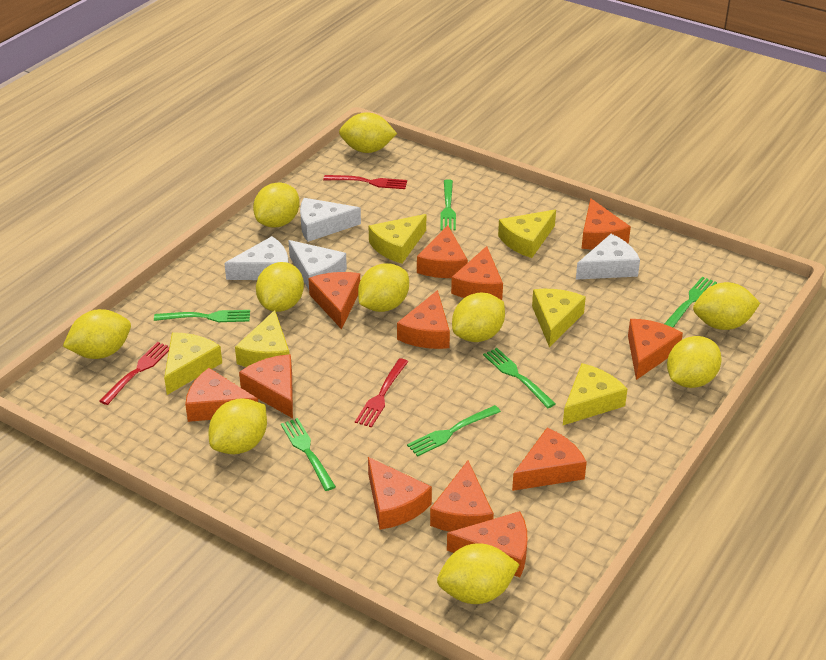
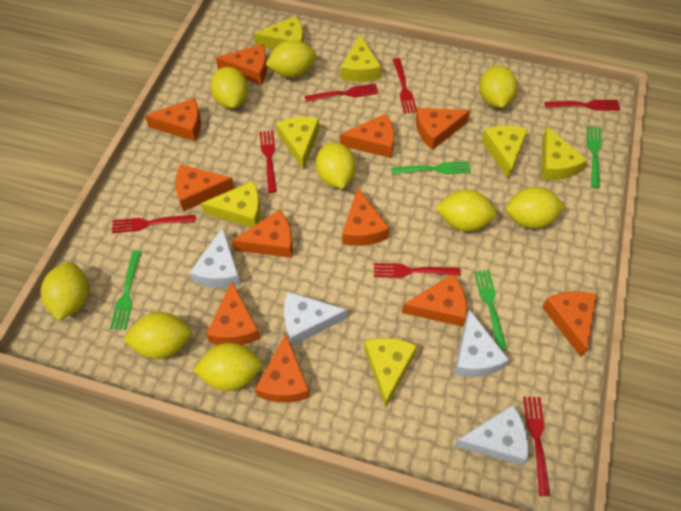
green fork: 6 -> 4
orange cheese: 12 -> 11
red fork: 3 -> 7
yellow cheese: 6 -> 7
yellow lemon: 10 -> 9

